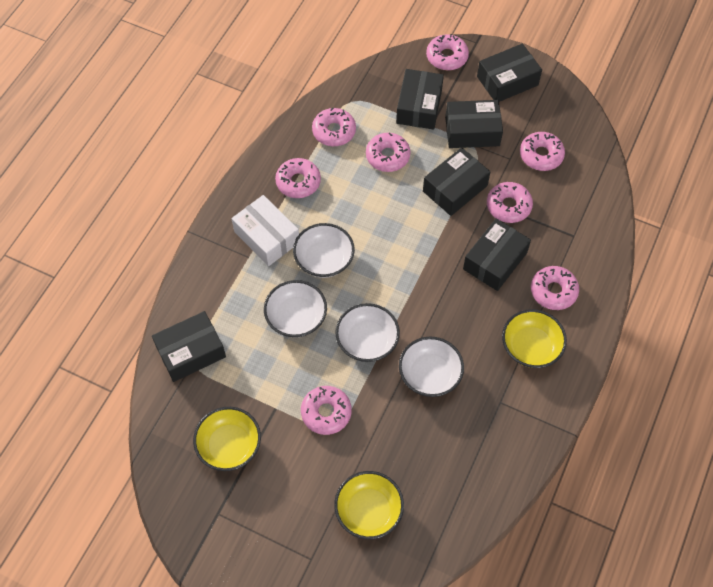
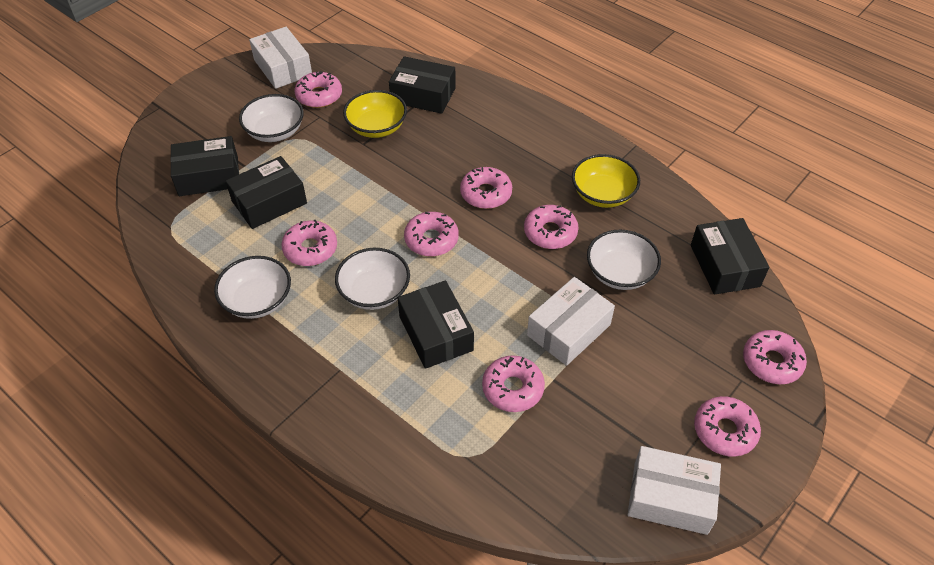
black box: 6 -> 5
white box: 1 -> 3
yellow bowl: 3 -> 2

